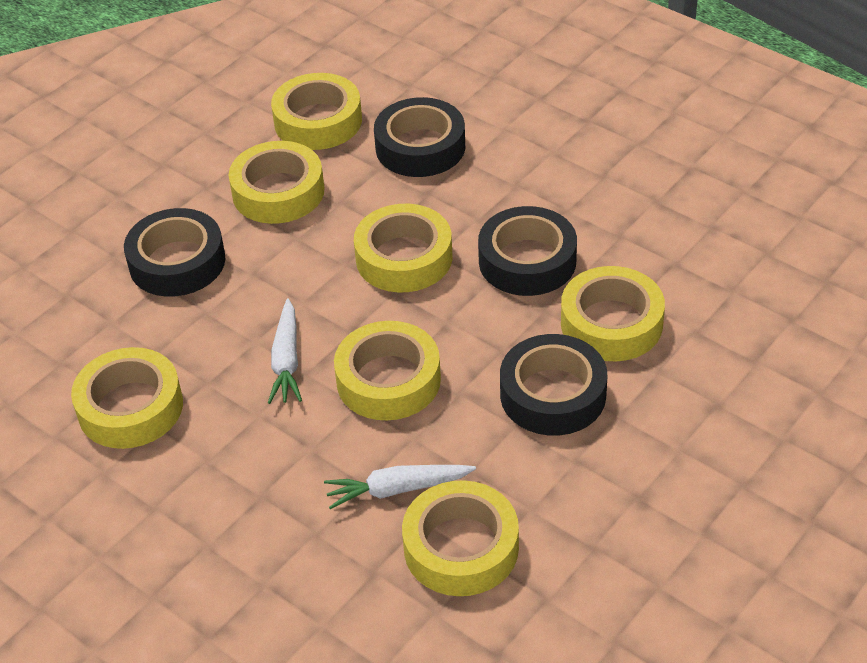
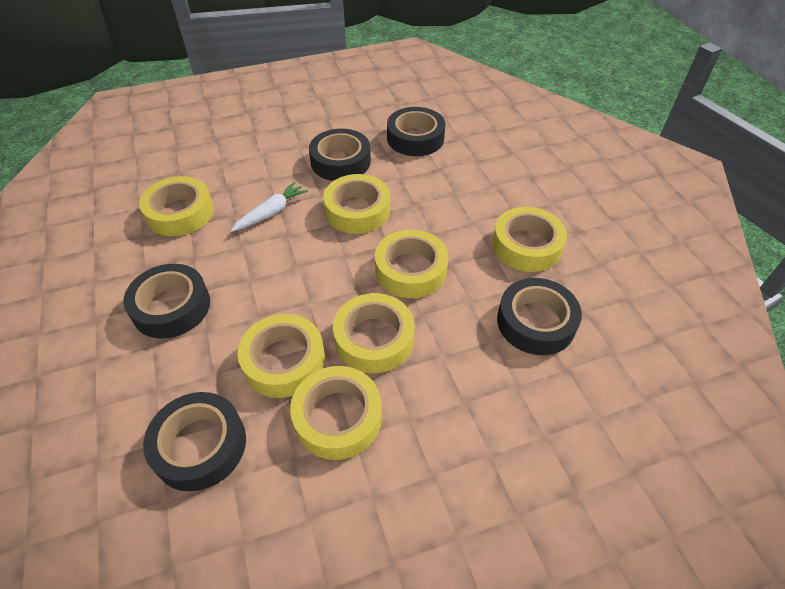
black tape: 4 -> 5
white carrot: 2 -> 1

